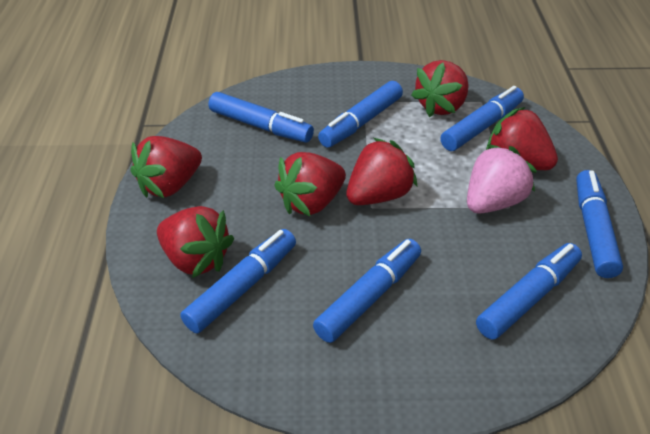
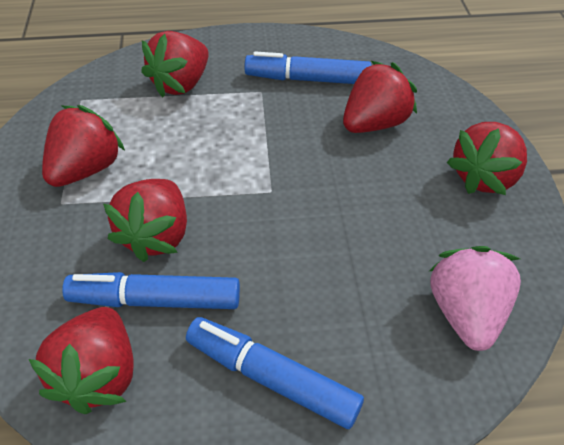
blue marker: 7 -> 3

